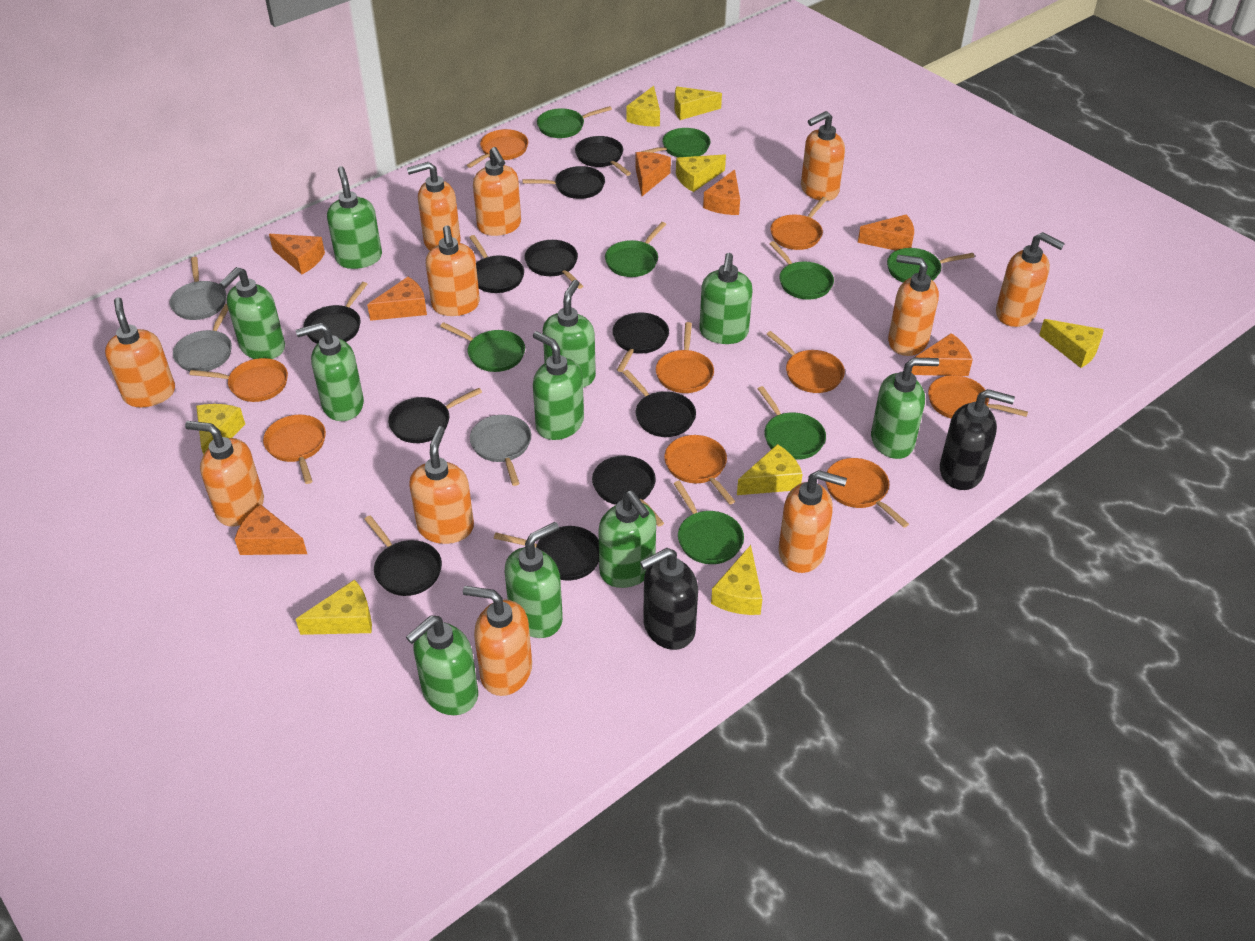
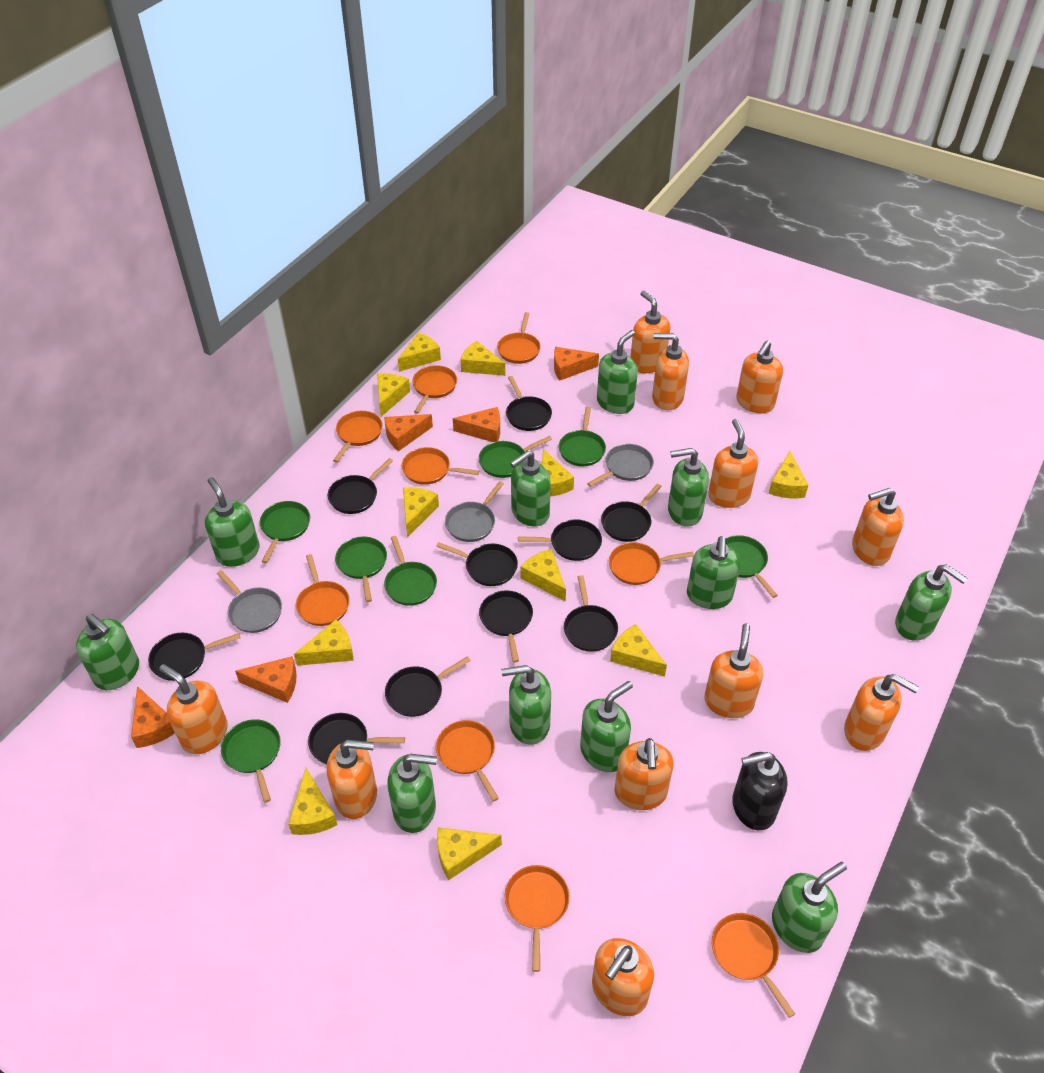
black pan: 11 -> 10
black soap dispenser: 2 -> 1
green pan: 8 -> 7
green soap dispenser: 10 -> 11
orange cheese: 7 -> 5
yellow cheese: 8 -> 11

